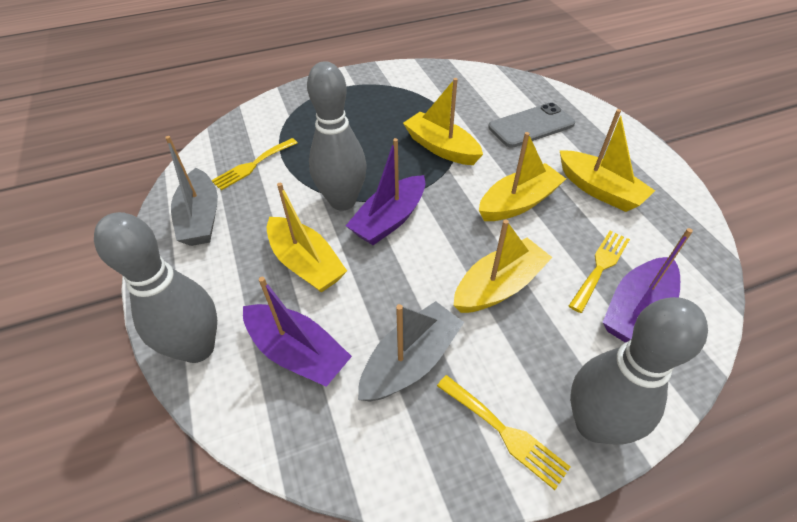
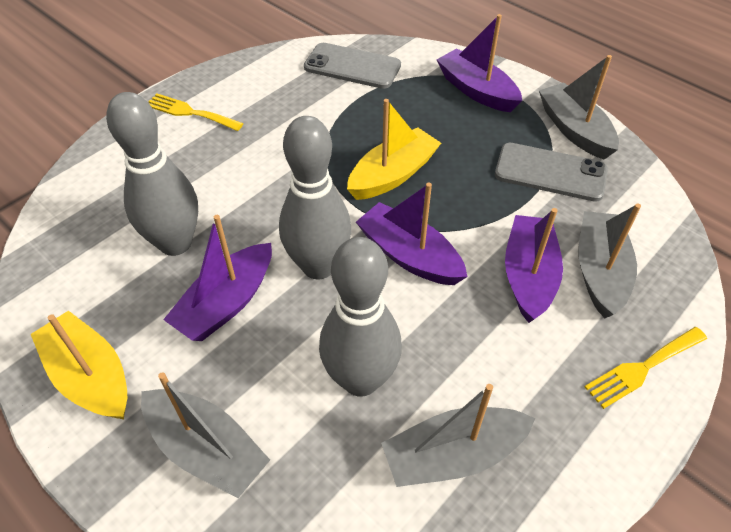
grey boat: 2 -> 4
grey phone: 1 -> 2
purple boat: 3 -> 4
yellow boat: 5 -> 2
yellow fork: 3 -> 2

